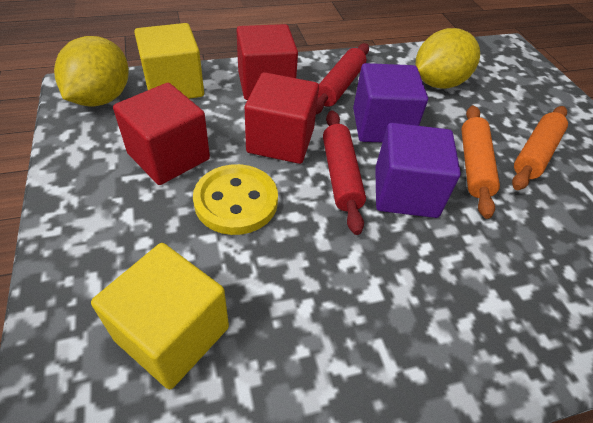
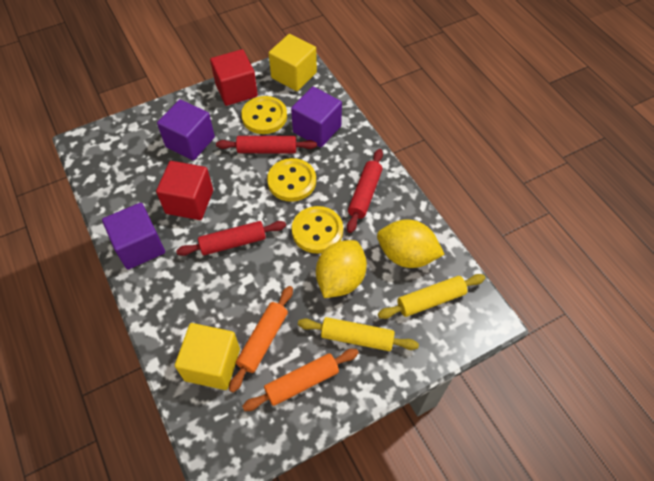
purple cube: 2 -> 3
red cube: 3 -> 2
red rolling pin: 2 -> 3
yellow button: 1 -> 3
yellow rolling pin: 0 -> 2

